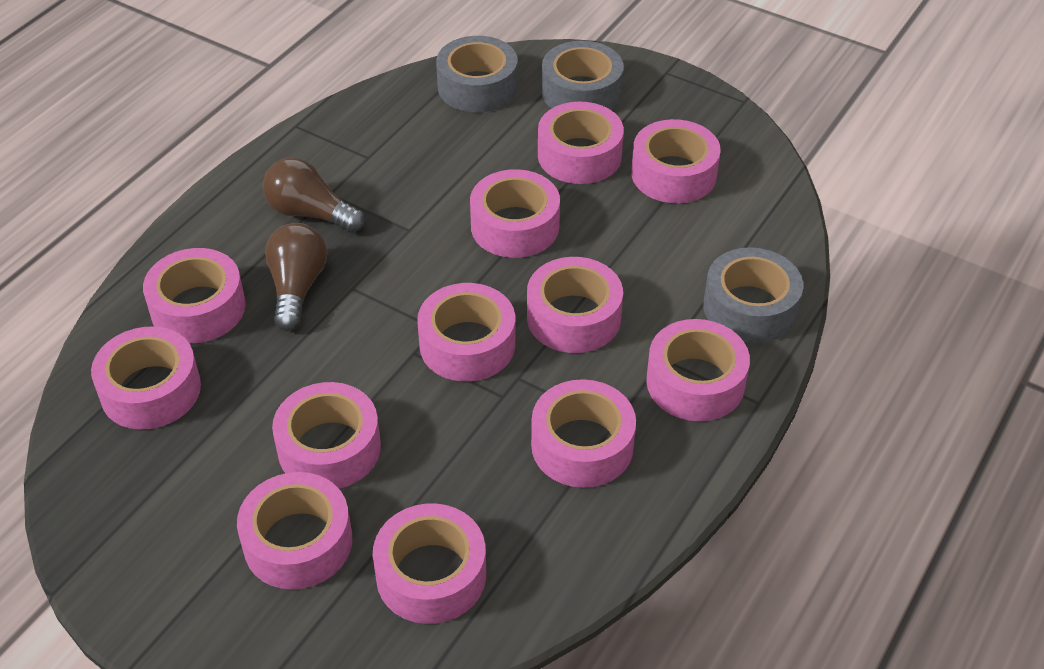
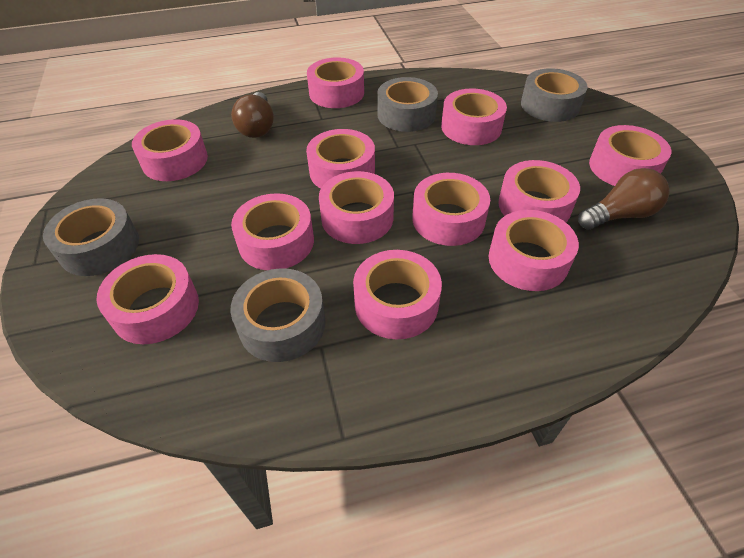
grey tape: 3 -> 4

